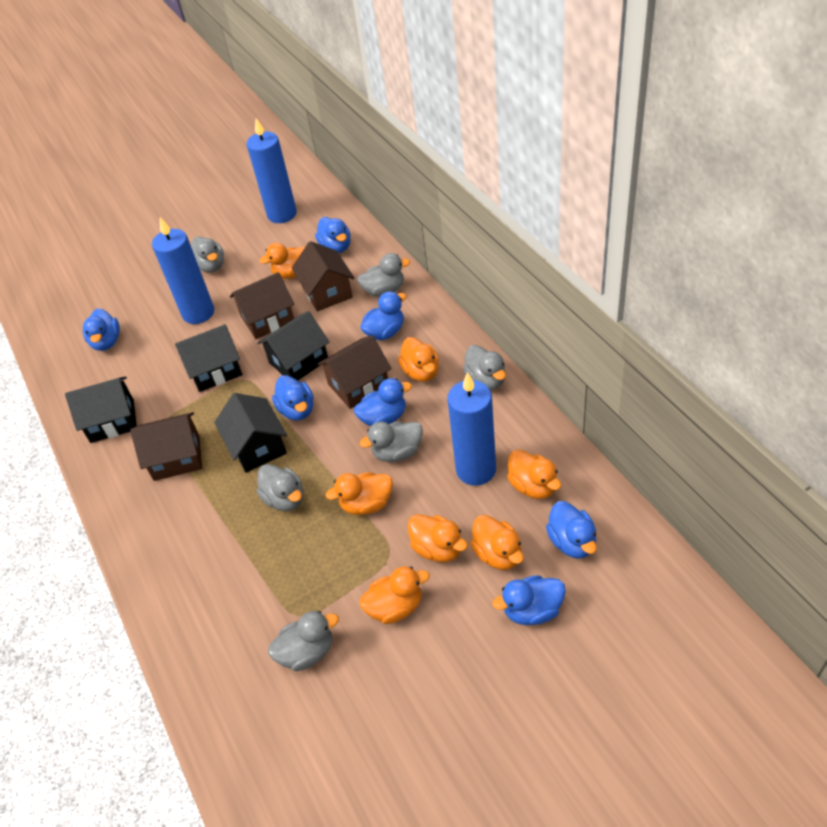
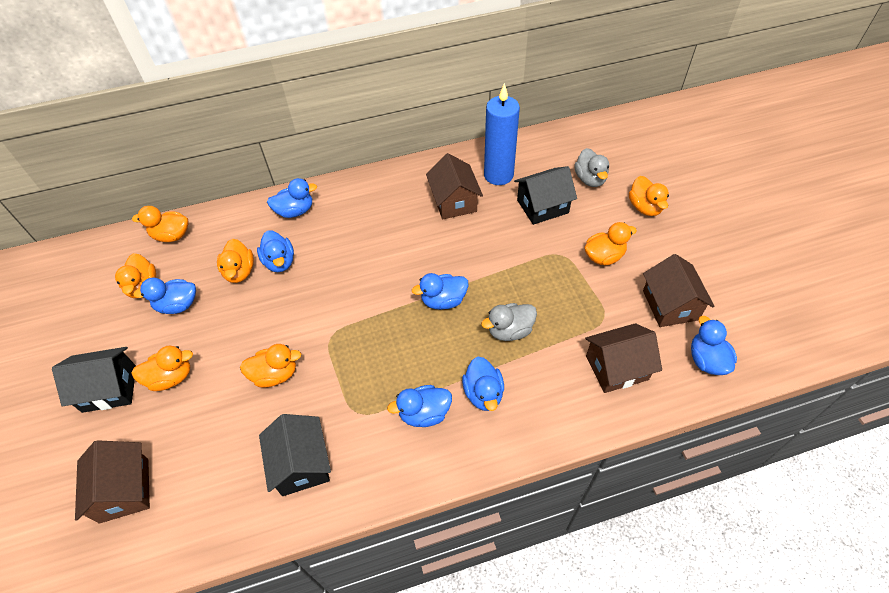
black house: 4 -> 3
blue candle: 3 -> 1
grey duck: 6 -> 2

